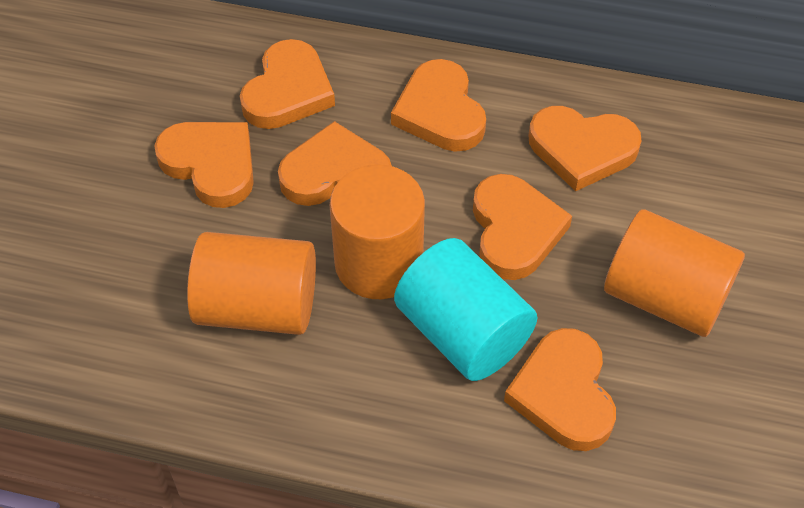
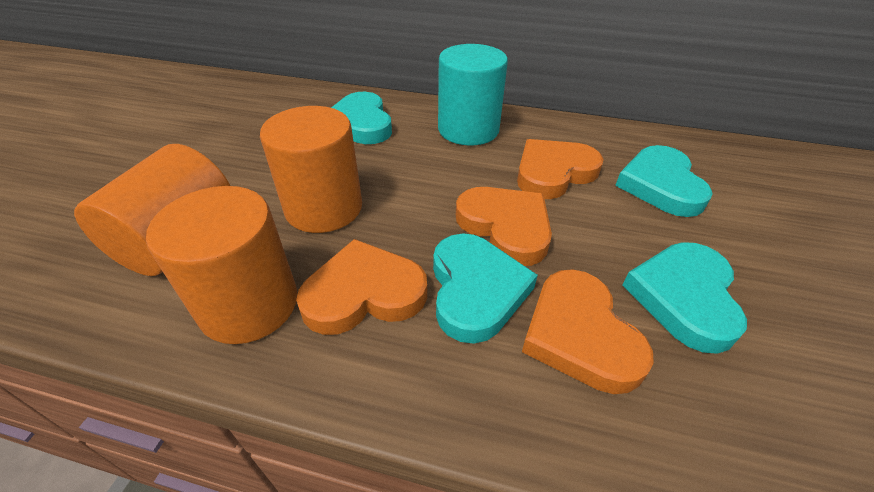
orange heart: 7 -> 4
turquoise heart: 0 -> 4

